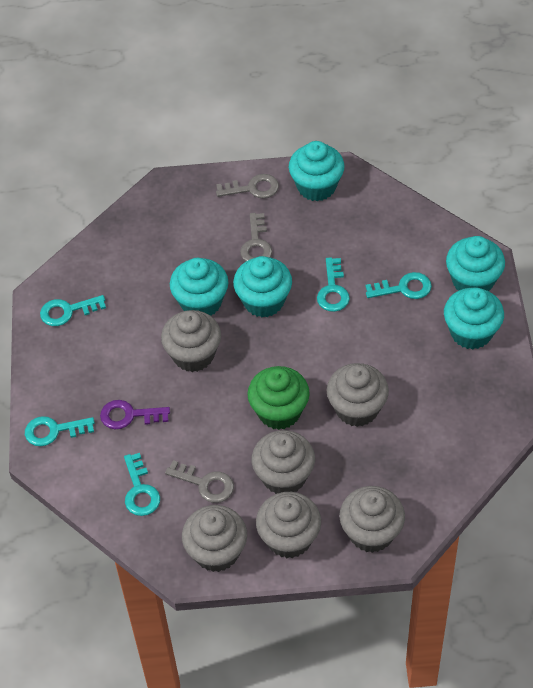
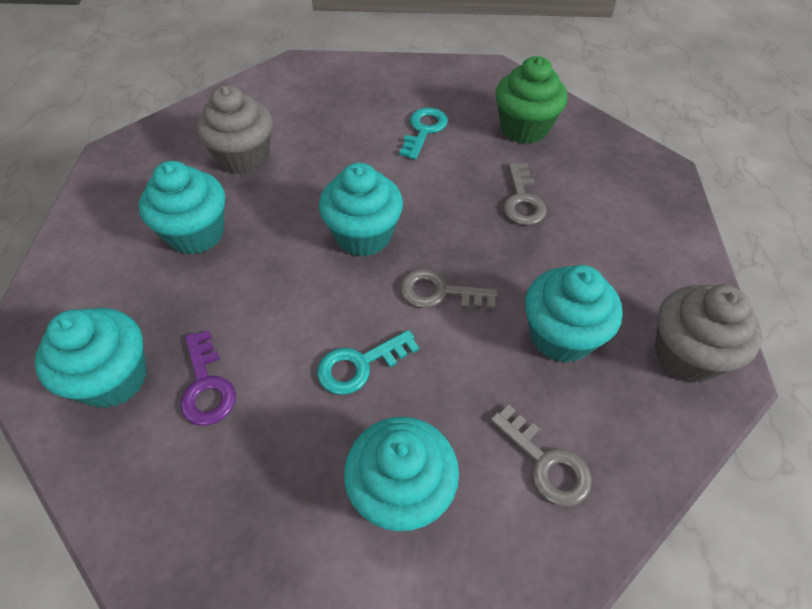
grey cupcake: 6 -> 2
turquoise key: 5 -> 2

